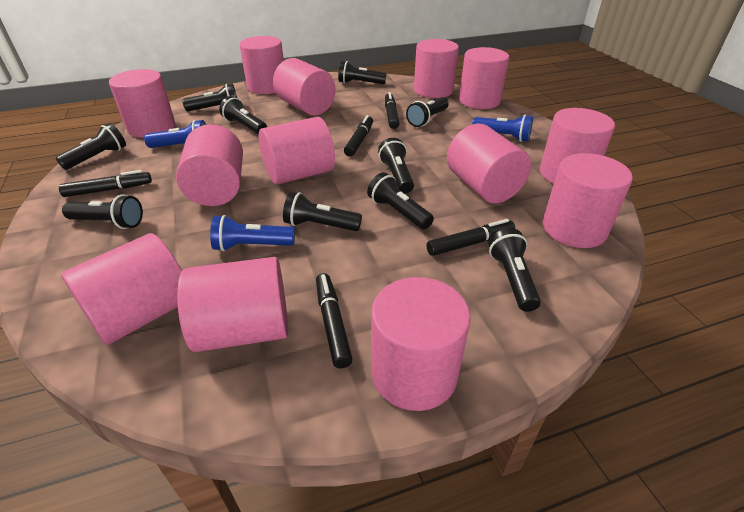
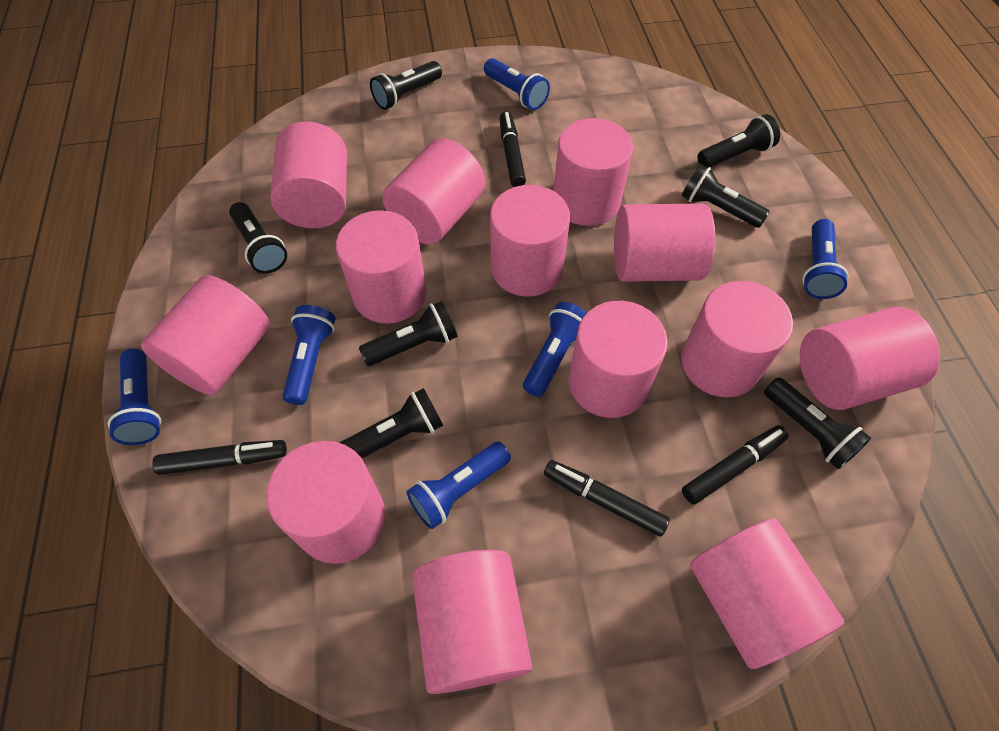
black flashlight: 10 -> 7
black marker: 5 -> 4
blue flashlight: 3 -> 6

